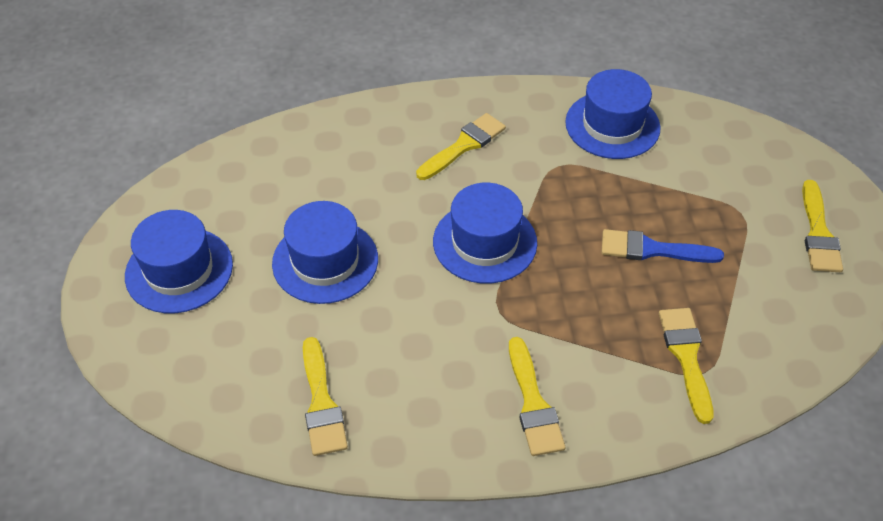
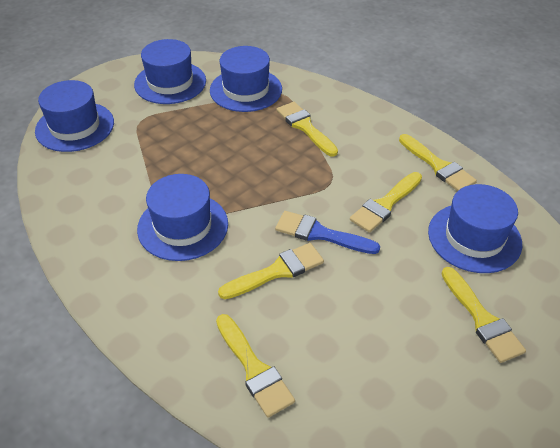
blue hat: 4 -> 5
yellow brush: 5 -> 6

